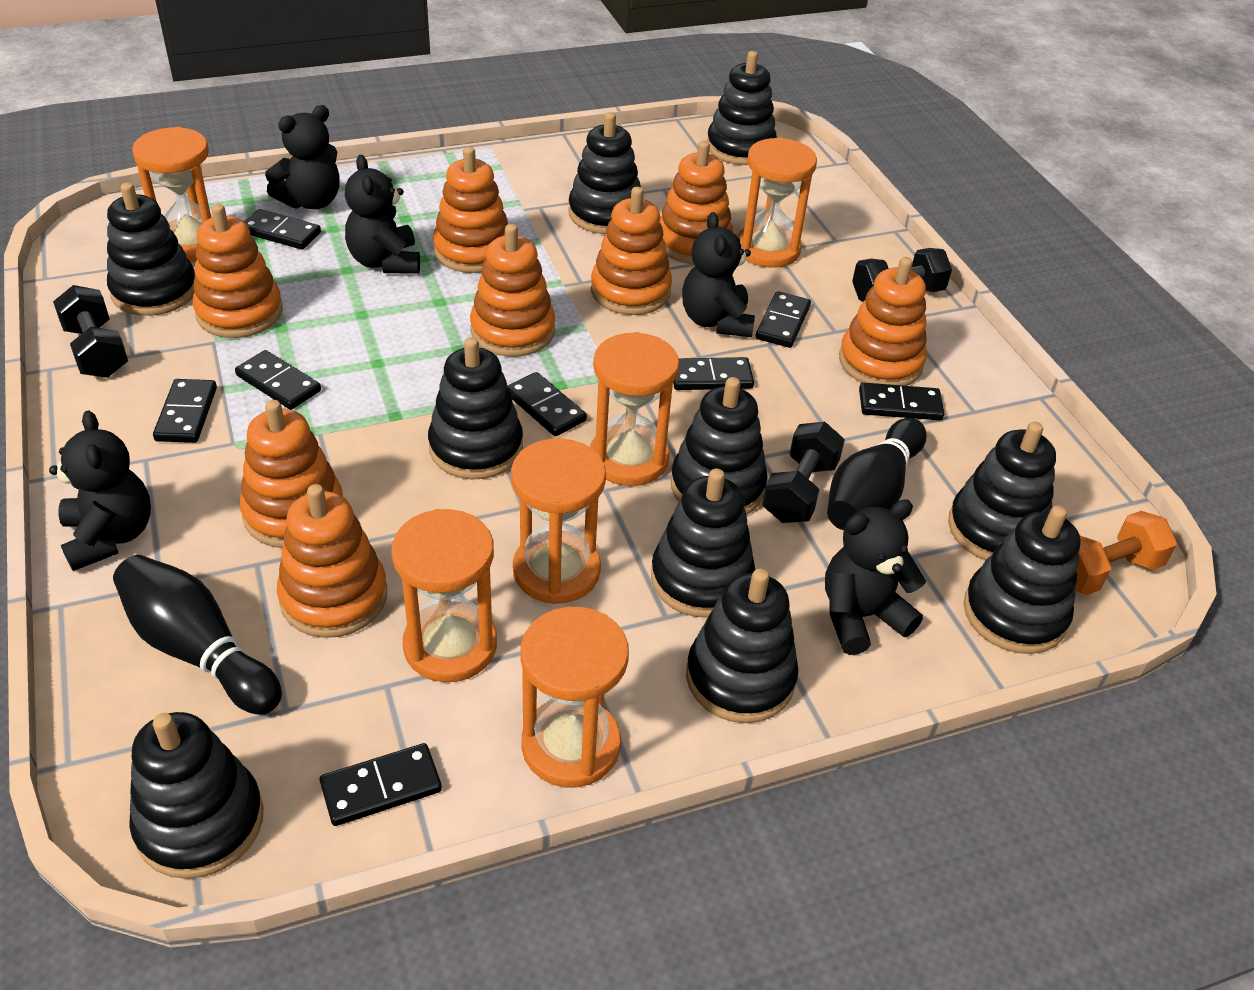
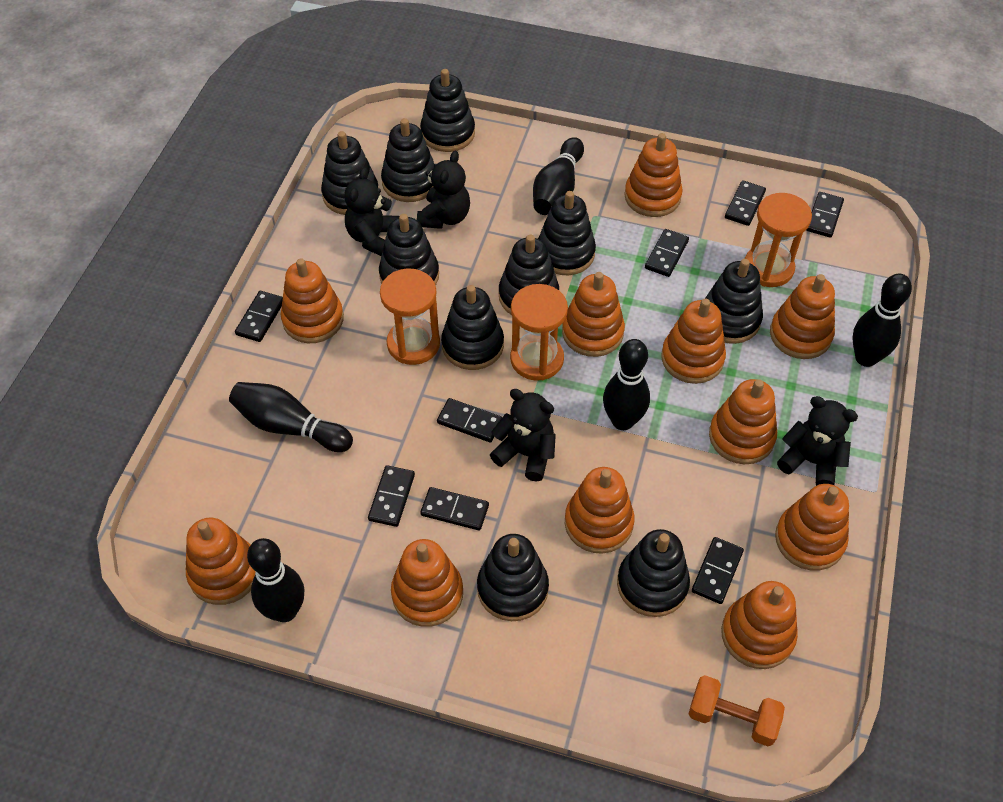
black bowling pin: 2 -> 5
black dumbbell: 3 -> 0
black teddy bear: 5 -> 4
orange hourglass: 6 -> 3
orange stacking toy: 8 -> 11

